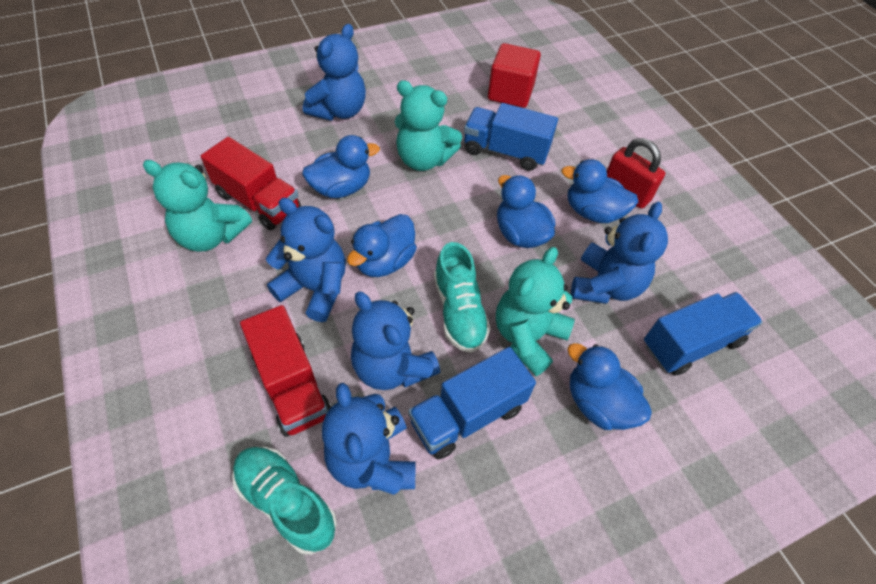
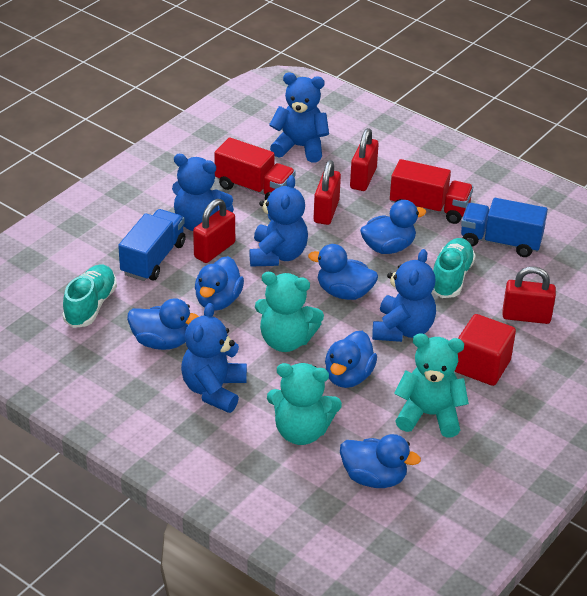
blue duck: 5 -> 6
blue truck: 3 -> 2
red padlock: 1 -> 4

